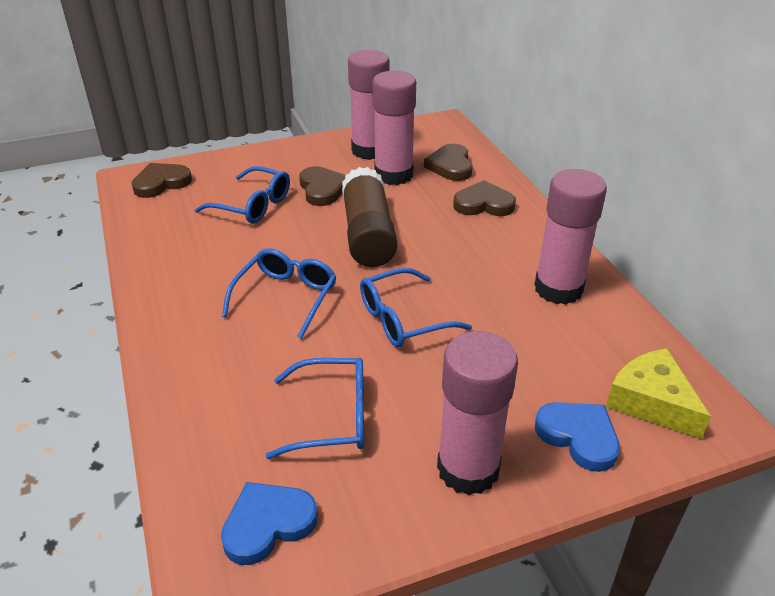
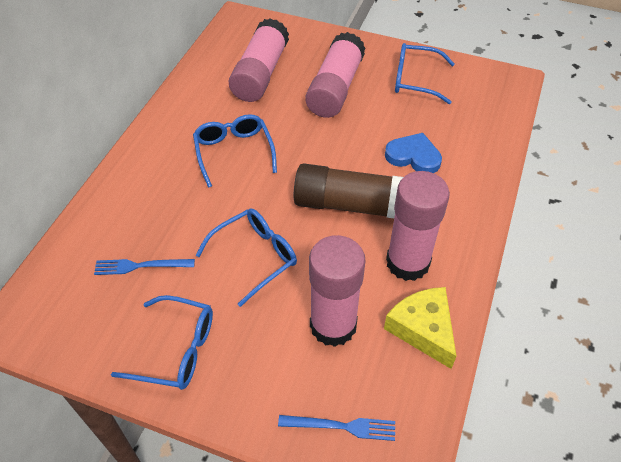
blue fork: 0 -> 2
blue heart: 2 -> 1
brown heart: 4 -> 0

